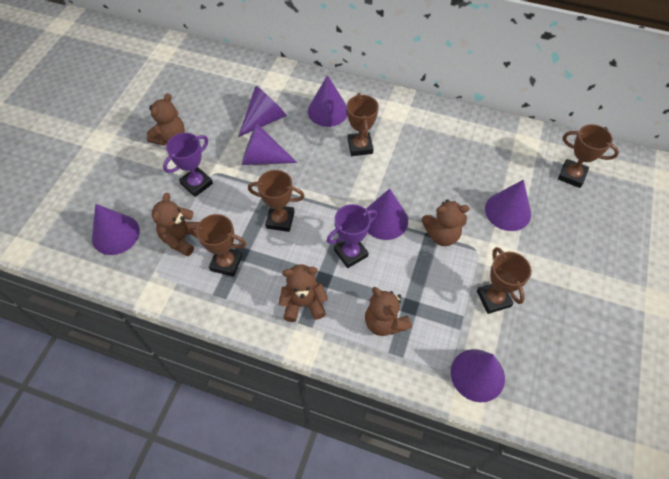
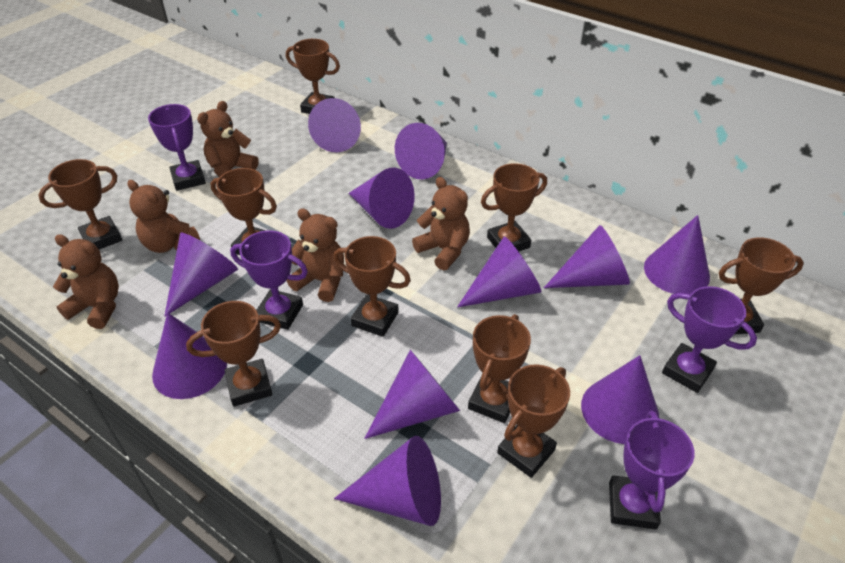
brown trophy: 5 -> 9
purple cone: 7 -> 11
purple trophy: 2 -> 4

